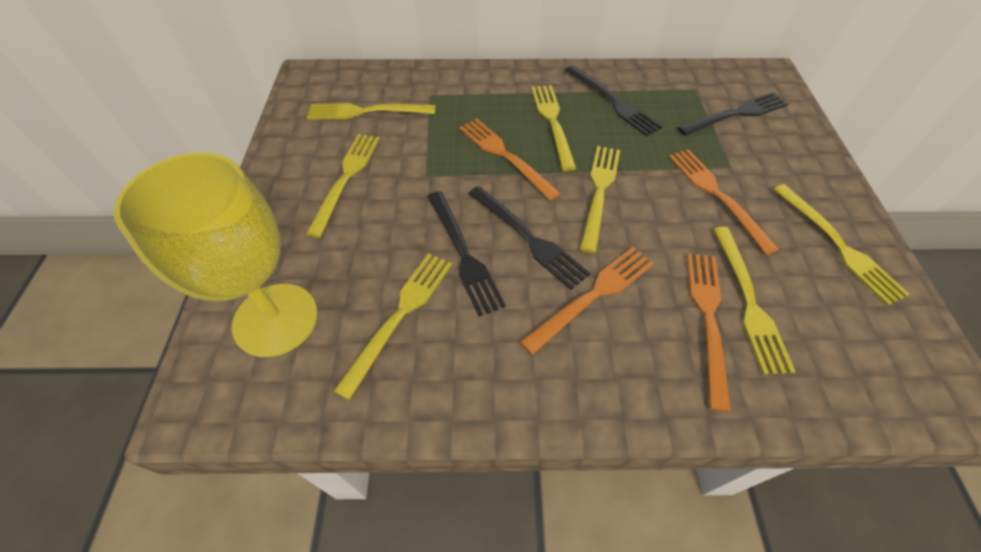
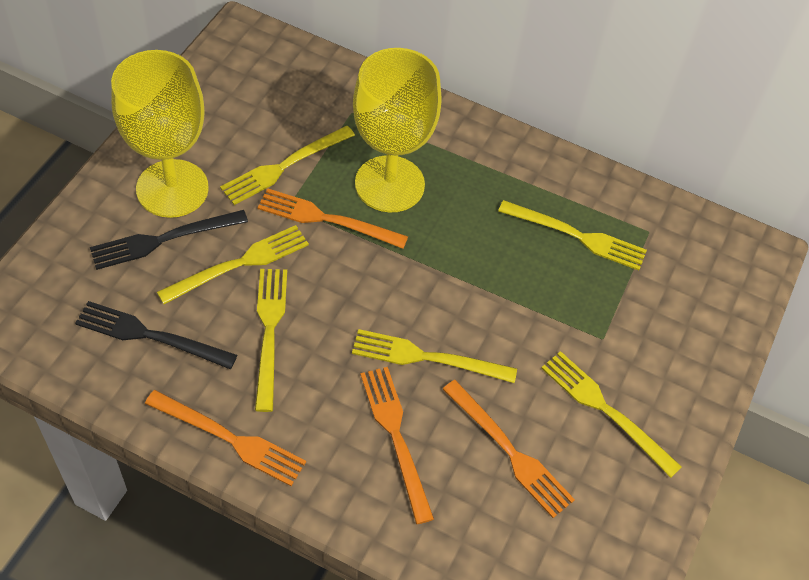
black fork: 4 -> 2
yellow fork: 7 -> 6
yellow goblet: 1 -> 2

